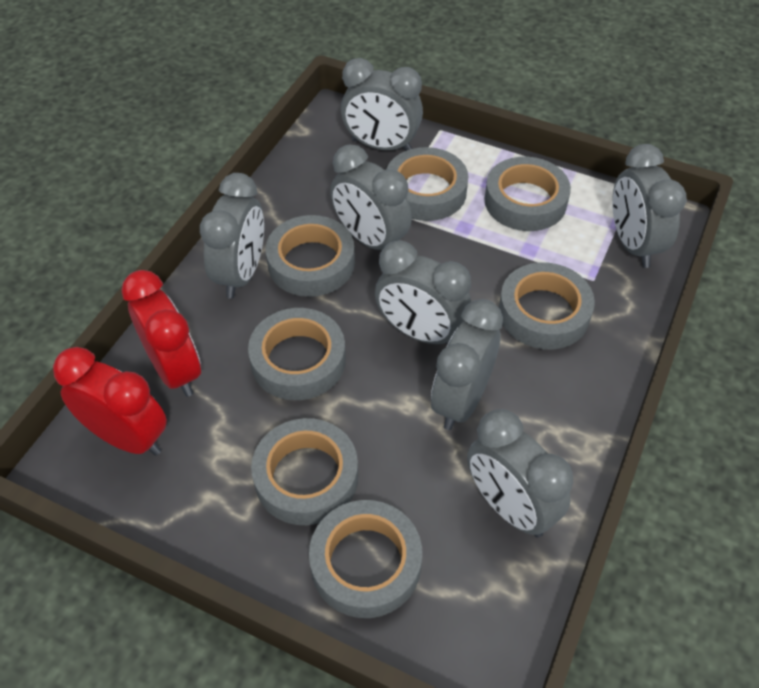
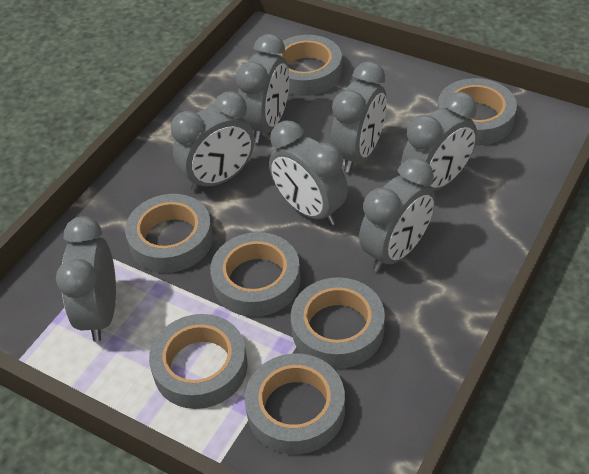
red clock: 2 -> 0

